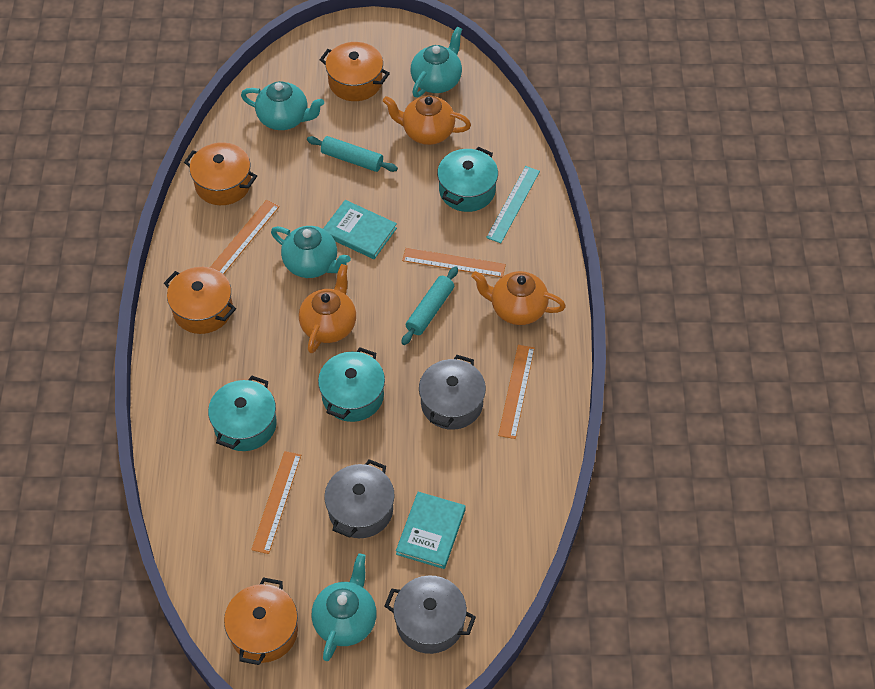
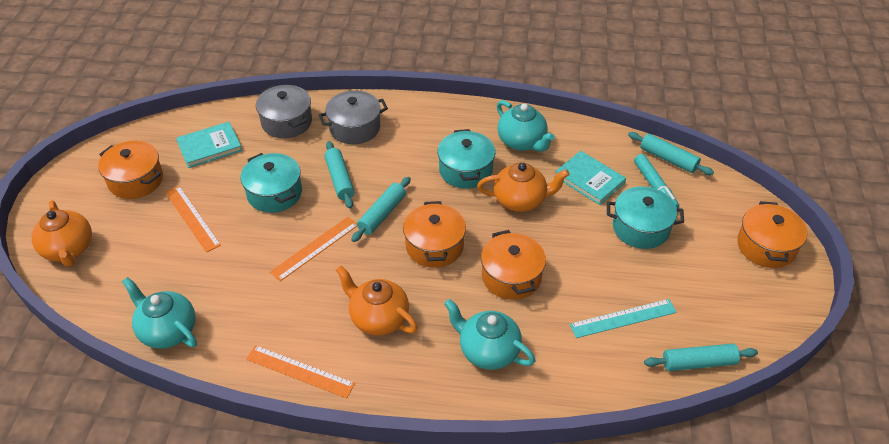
grey pot: 3 -> 2
orange ruler: 4 -> 3
turquoise marker: 0 -> 1
turquoise rolling pin: 2 -> 4
turquoise teapot: 4 -> 3

